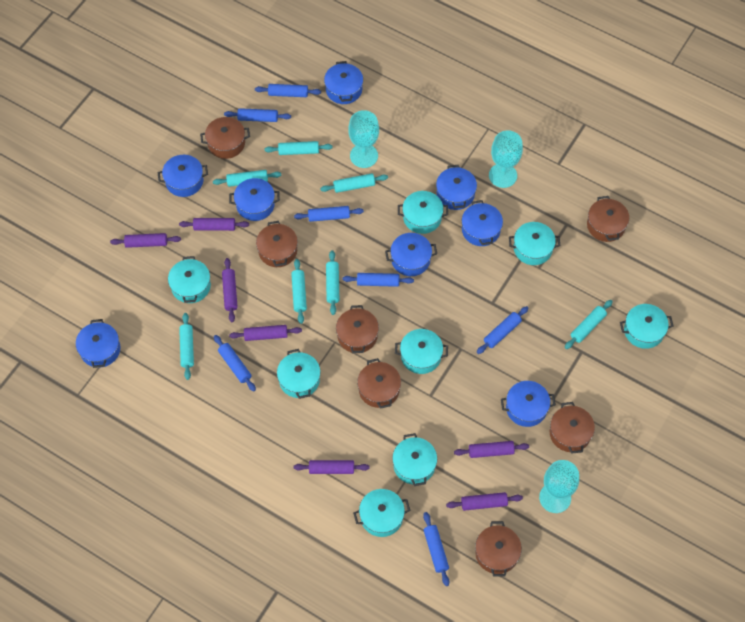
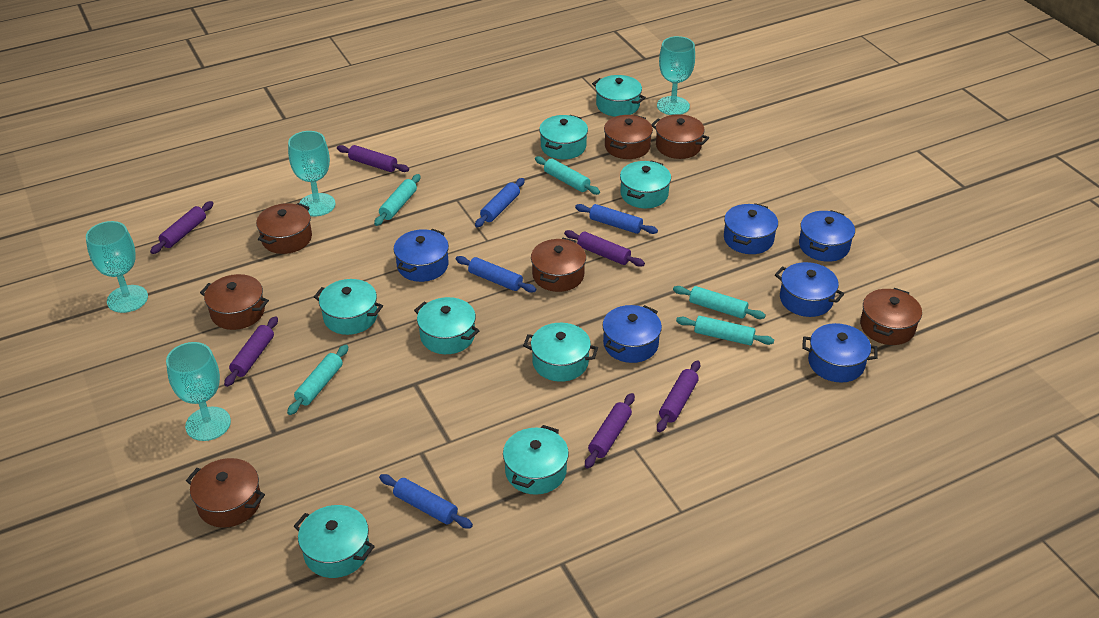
blue pot: 8 -> 6
blue rolling pin: 7 -> 4
purple rolling pin: 7 -> 6
turquoise goblet: 3 -> 4
turquoise rolling pin: 7 -> 5

